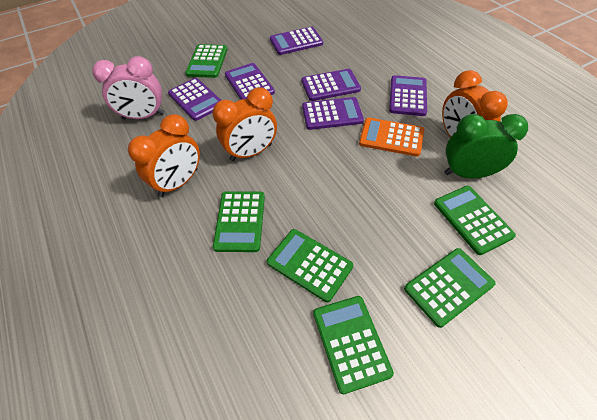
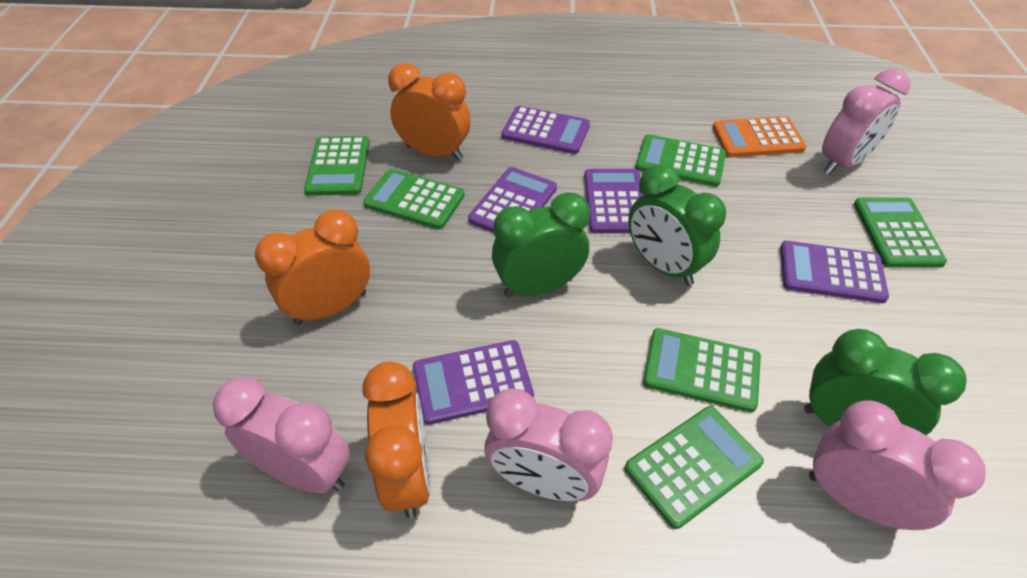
green clock: 1 -> 3
pink clock: 1 -> 4
purple calculator: 6 -> 5

